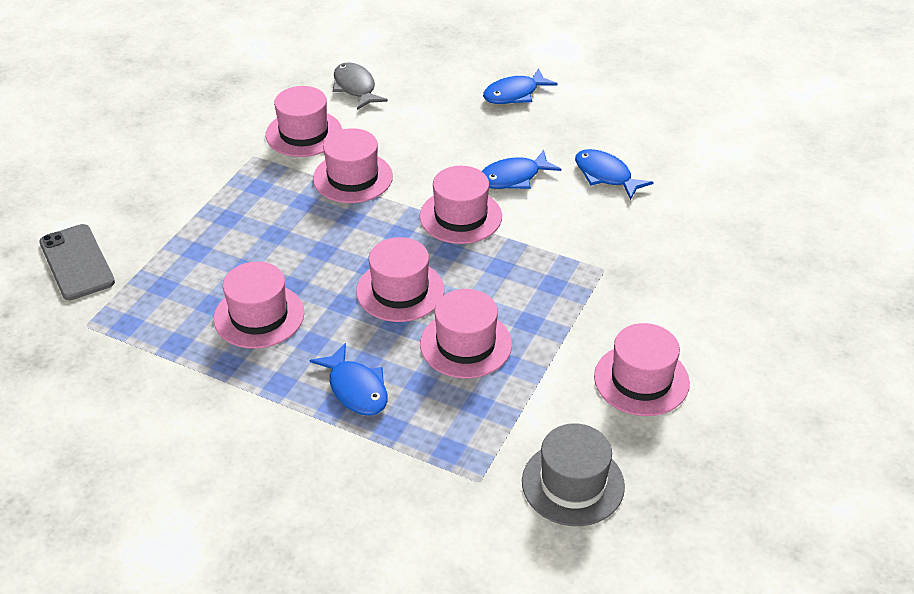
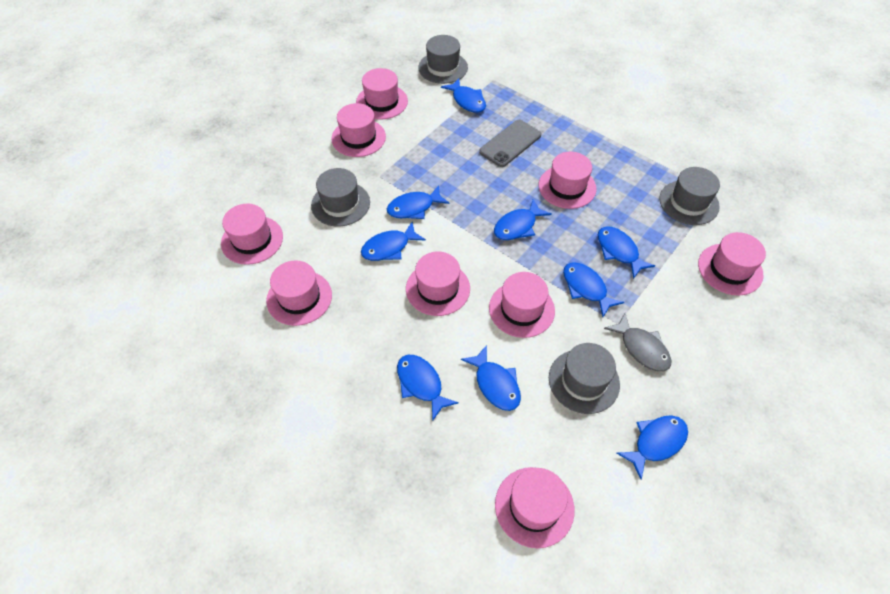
blue fish: 4 -> 9
grey hat: 1 -> 4
pink hat: 7 -> 9

